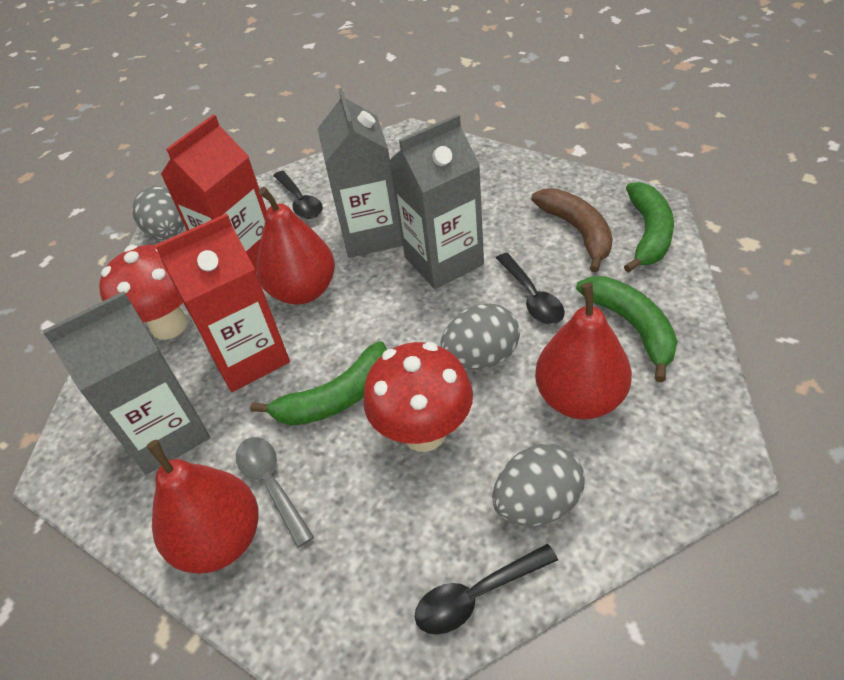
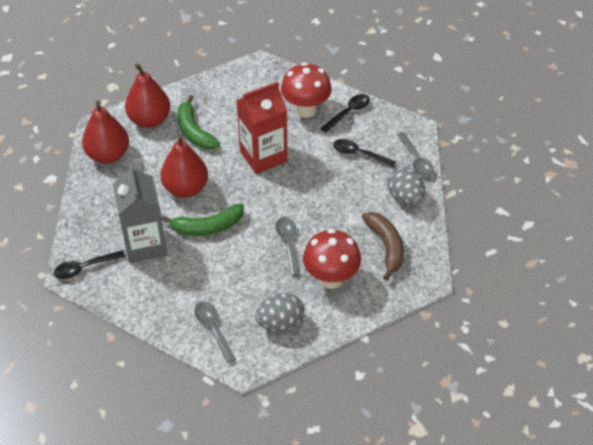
green banana: 3 -> 2
grey carton: 3 -> 1
grey egg: 3 -> 2
grey spoon: 1 -> 3
red carton: 2 -> 1

